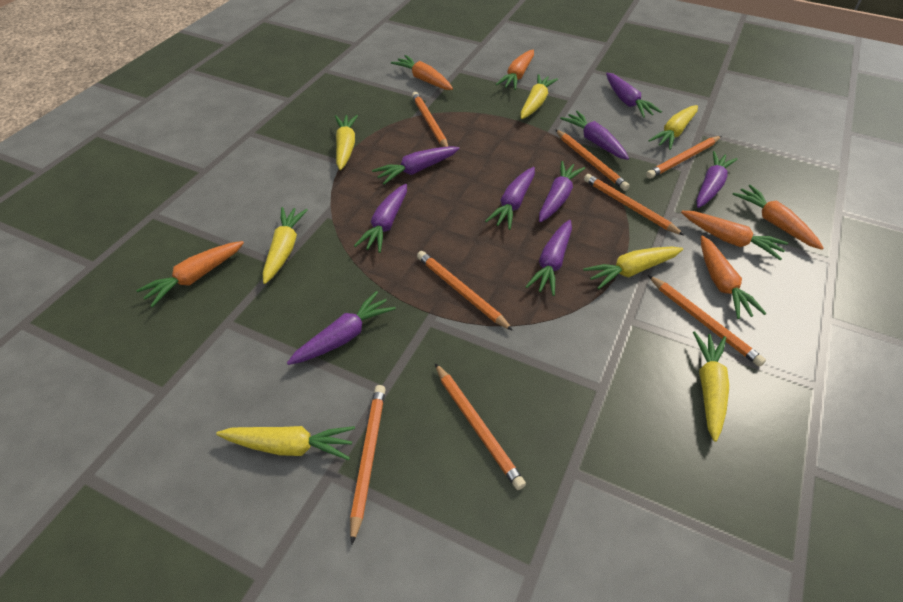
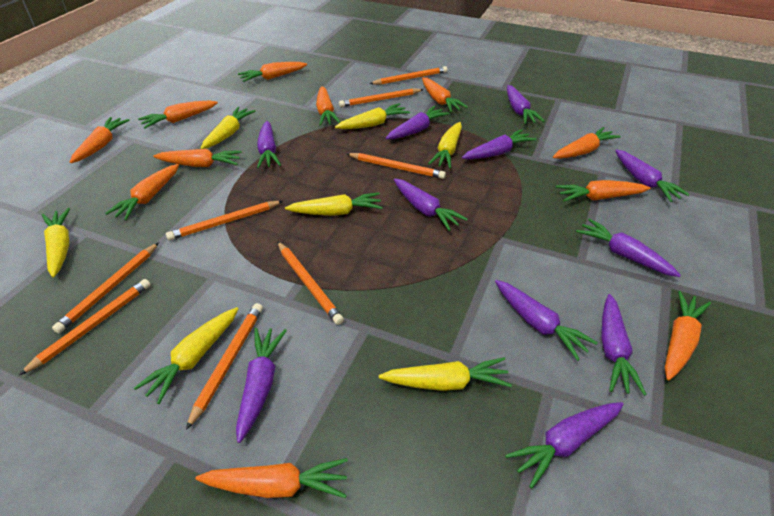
orange carrot: 6 -> 11
purple carrot: 9 -> 11

